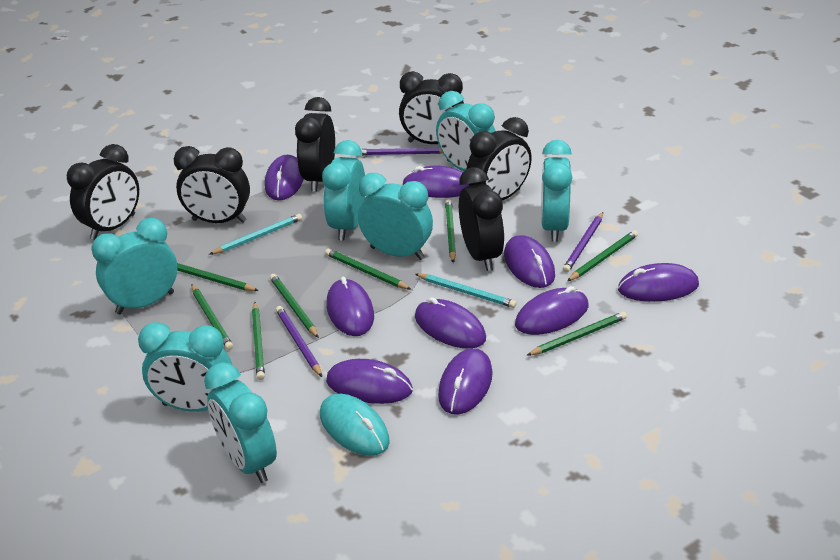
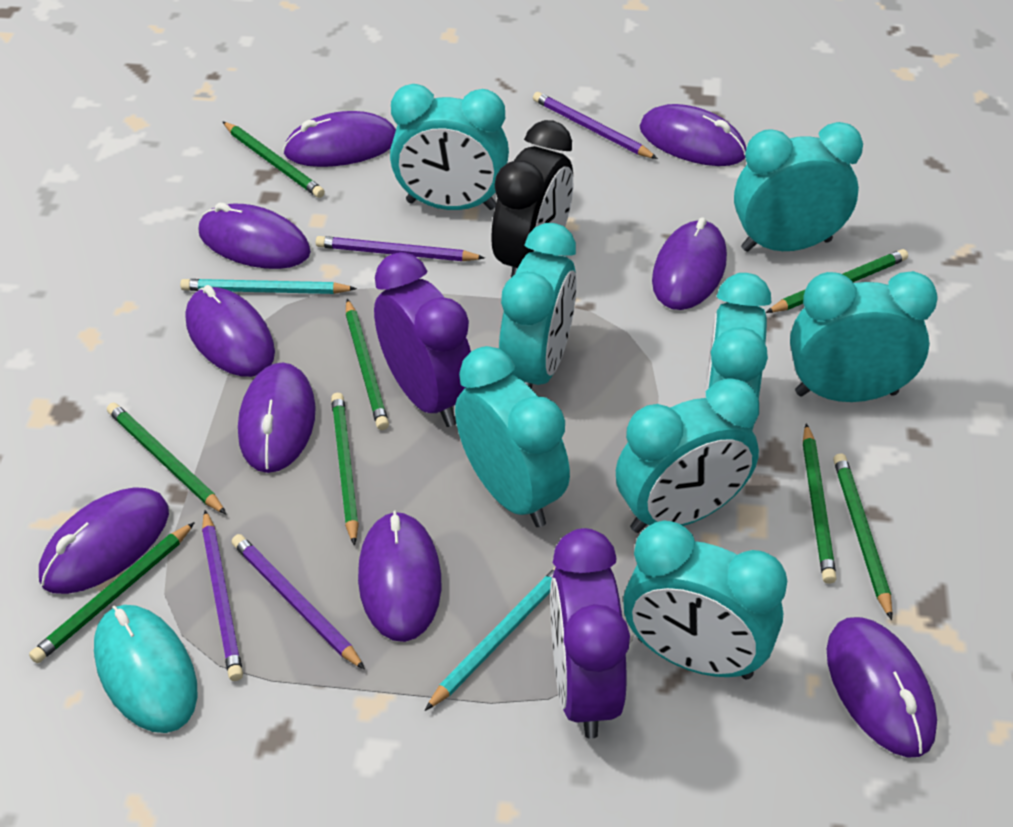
black clock: 6 -> 1
purple clock: 0 -> 2
purple pencil: 3 -> 4
turquoise clock: 7 -> 8

